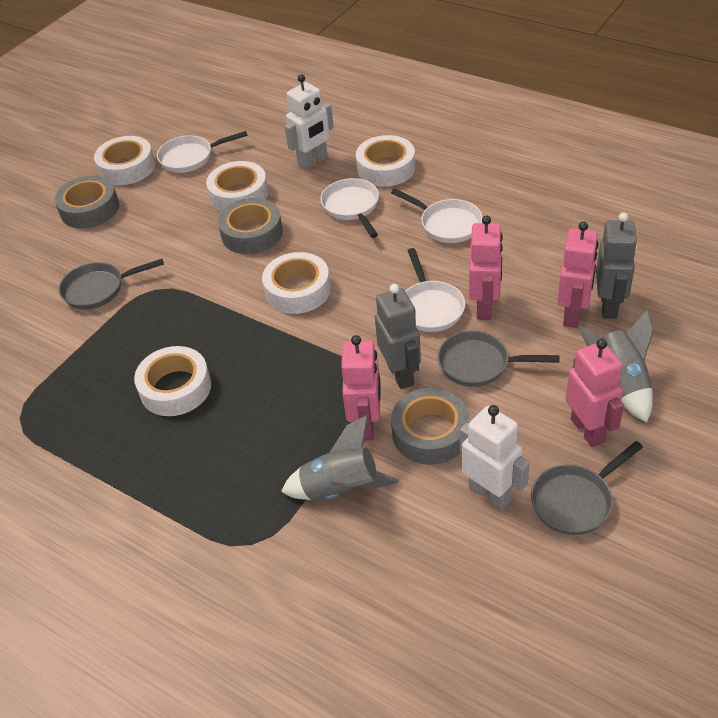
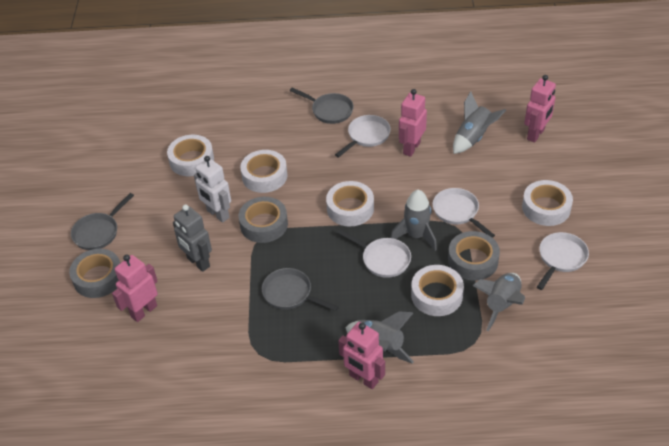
grey robot: 2 -> 1
grey rocket: 2 -> 4
white robot: 2 -> 1

